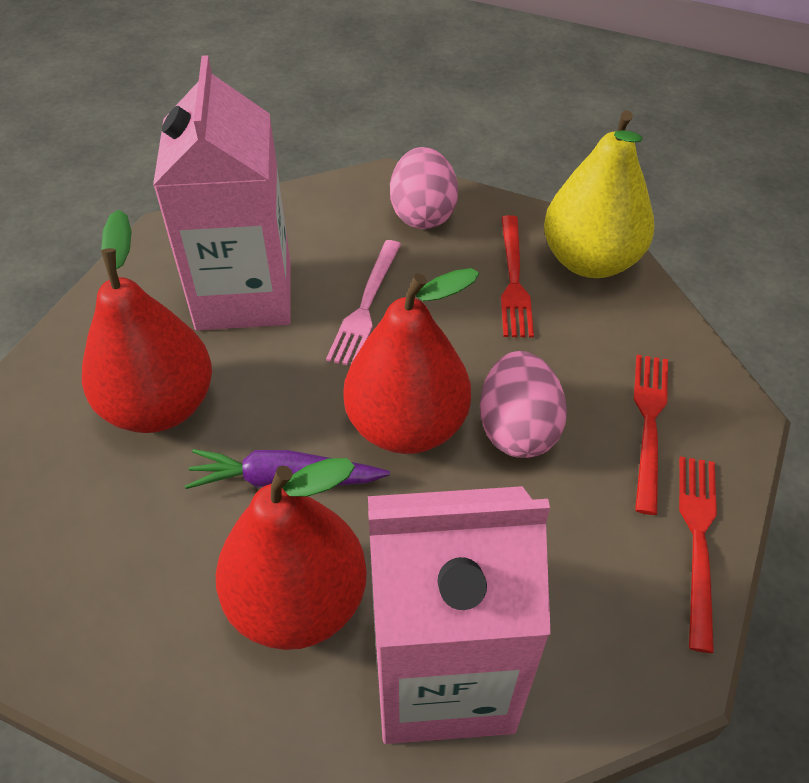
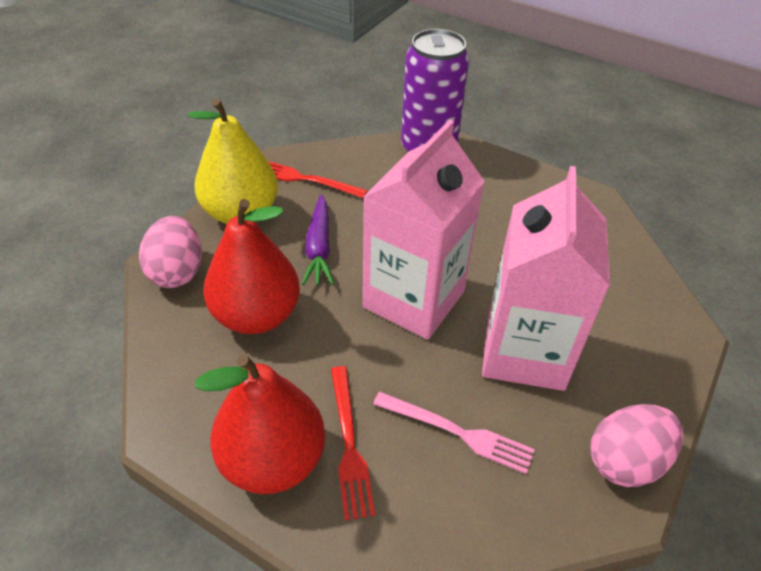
purple can: 0 -> 1
red fork: 3 -> 2
red pear: 3 -> 2

